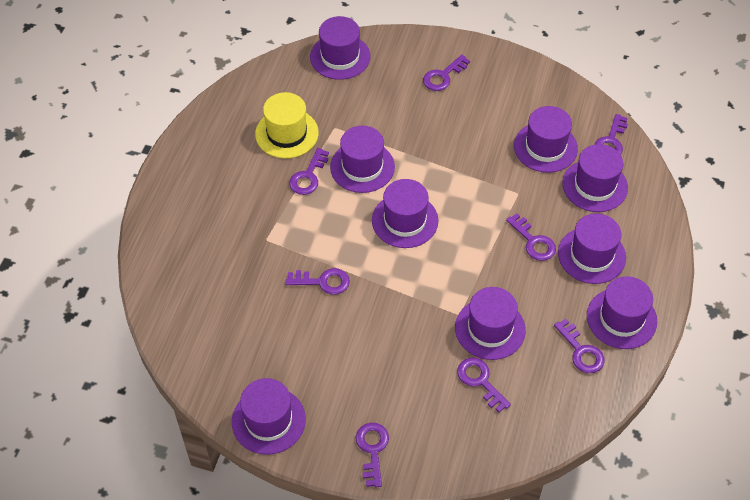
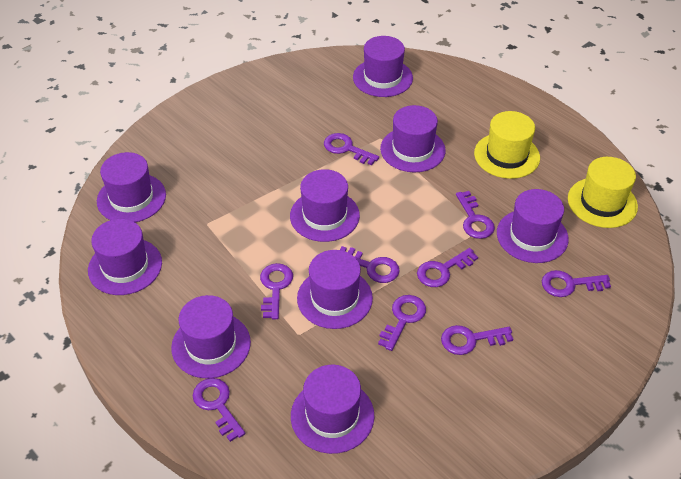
purple key: 8 -> 9
yellow hat: 1 -> 2

